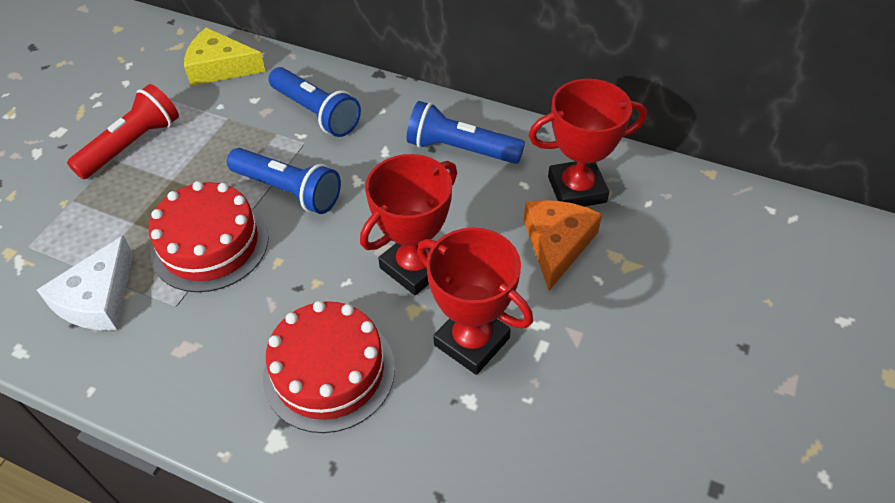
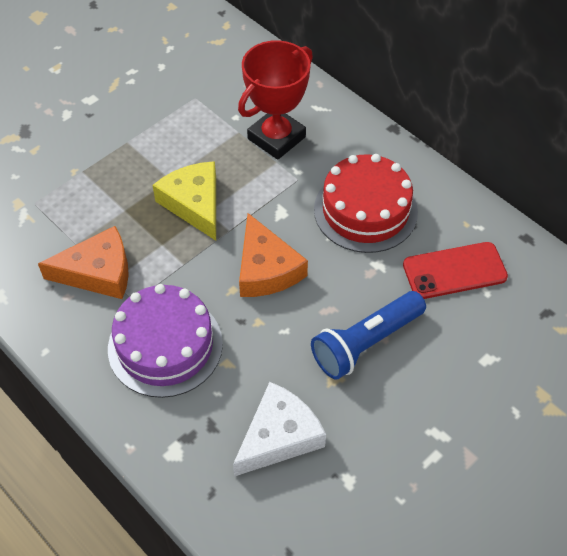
blue flashlight: 3 -> 1
orange cheese: 1 -> 2
purple cake: 0 -> 1
red cake: 2 -> 1
red flashlight: 1 -> 0
red phone: 0 -> 1
red trophy: 3 -> 1

